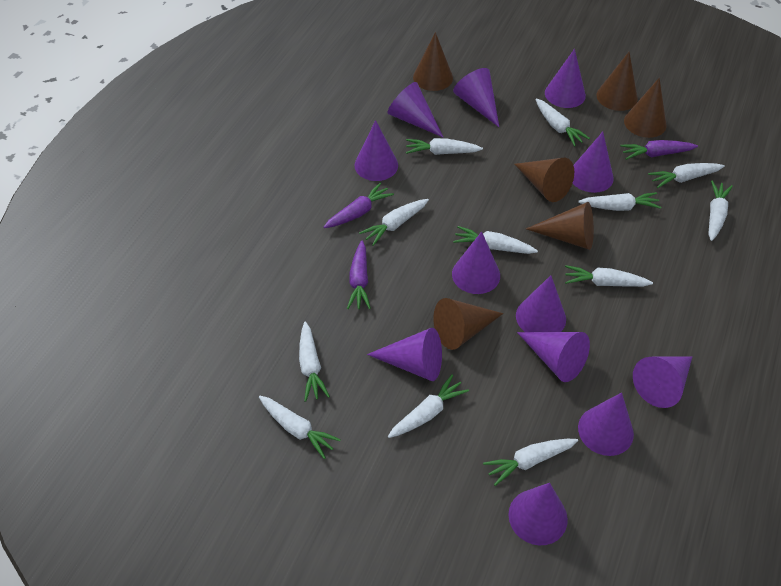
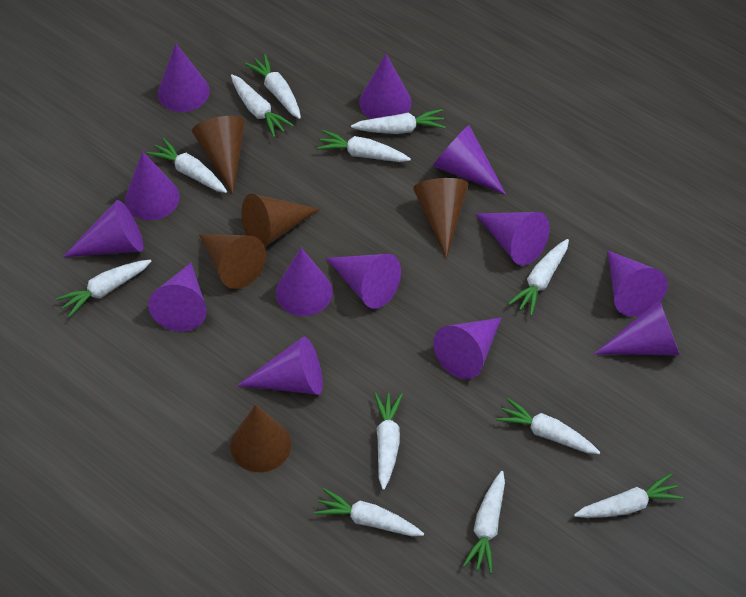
brown cone: 6 -> 5
purple carrot: 3 -> 0
purple cone: 12 -> 13

